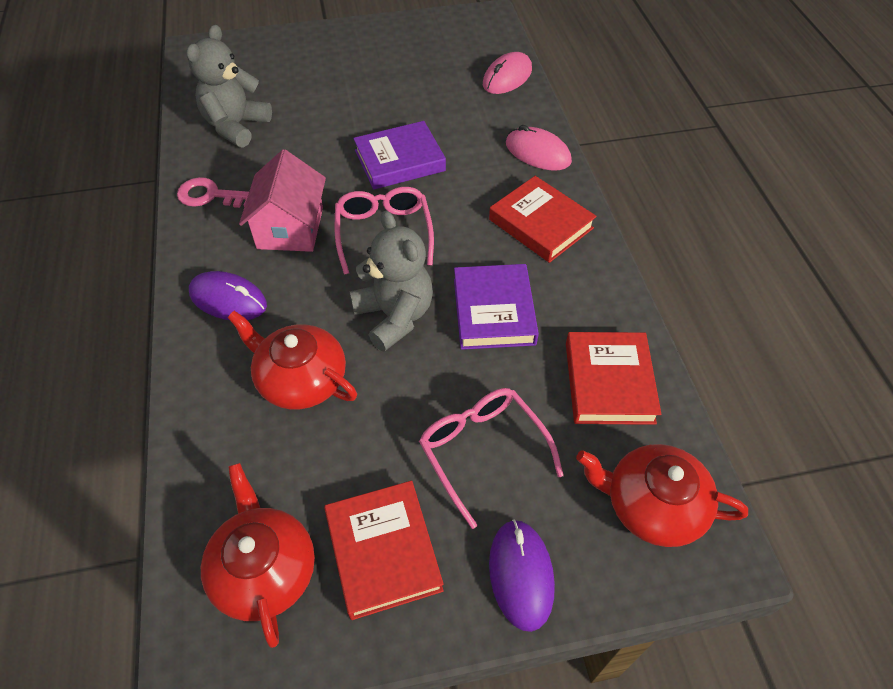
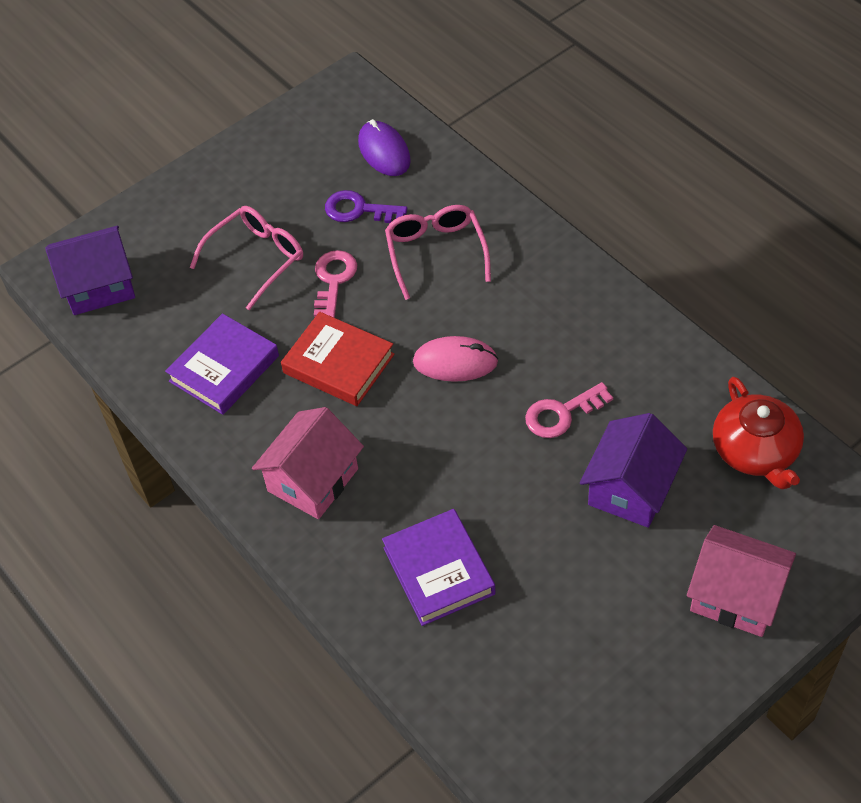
grey teddy bear: 2 -> 0
pink house: 1 -> 2
pink key: 1 -> 2
pink mouse: 2 -> 1
purple house: 0 -> 2
purple key: 0 -> 1
purple mouse: 2 -> 1
red book: 3 -> 1
red teapot: 3 -> 1

